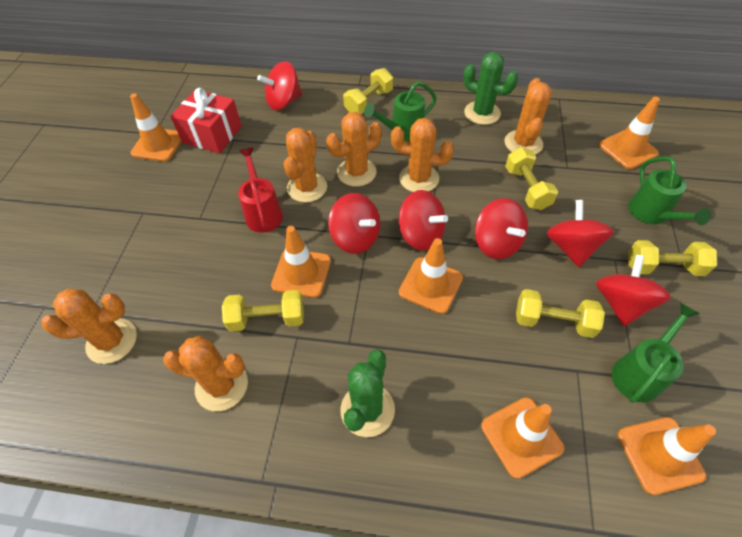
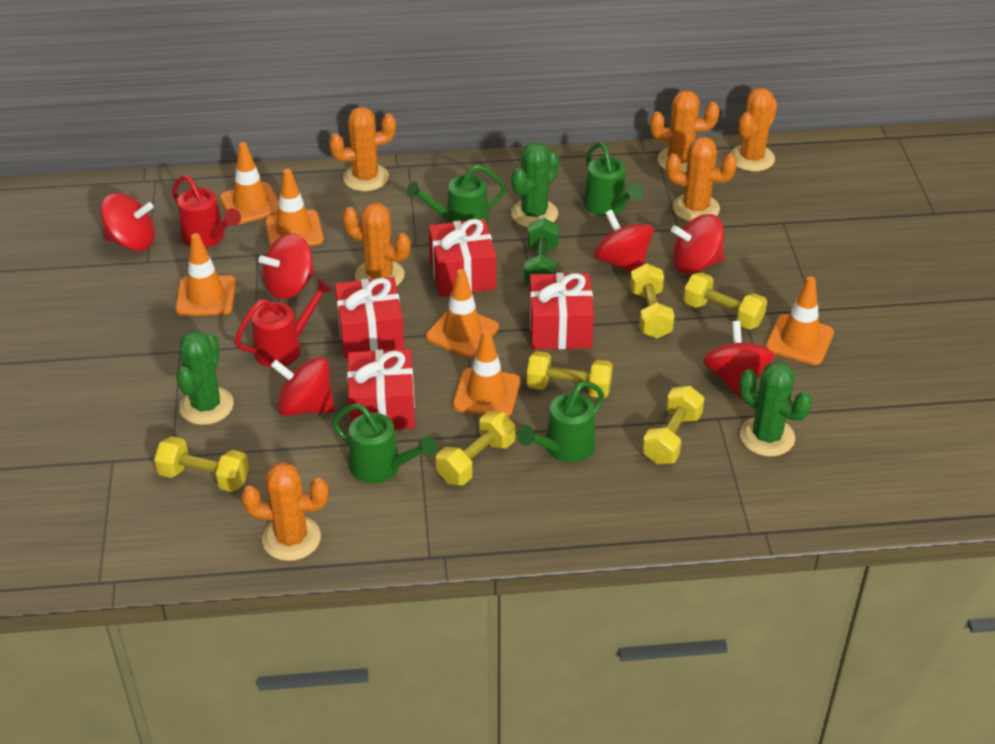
green cactus: 2 -> 3
green dumbbell: 0 -> 1
green watering can: 3 -> 4
red gift: 1 -> 4
red watering can: 1 -> 2
yellow dumbbell: 5 -> 6

